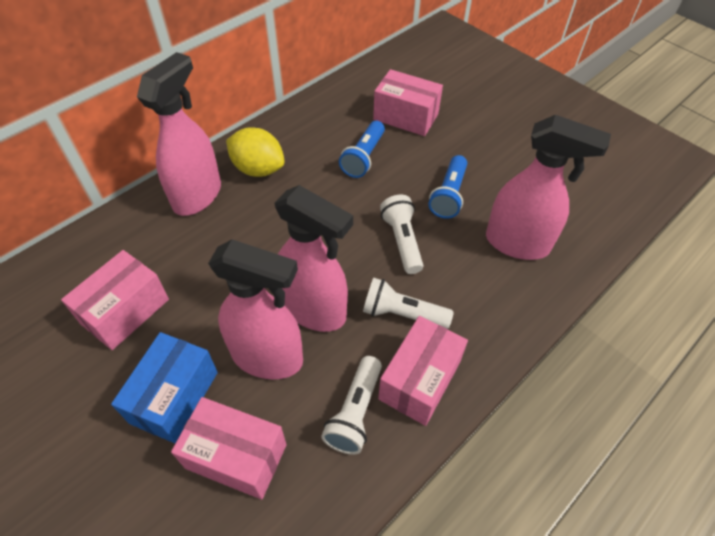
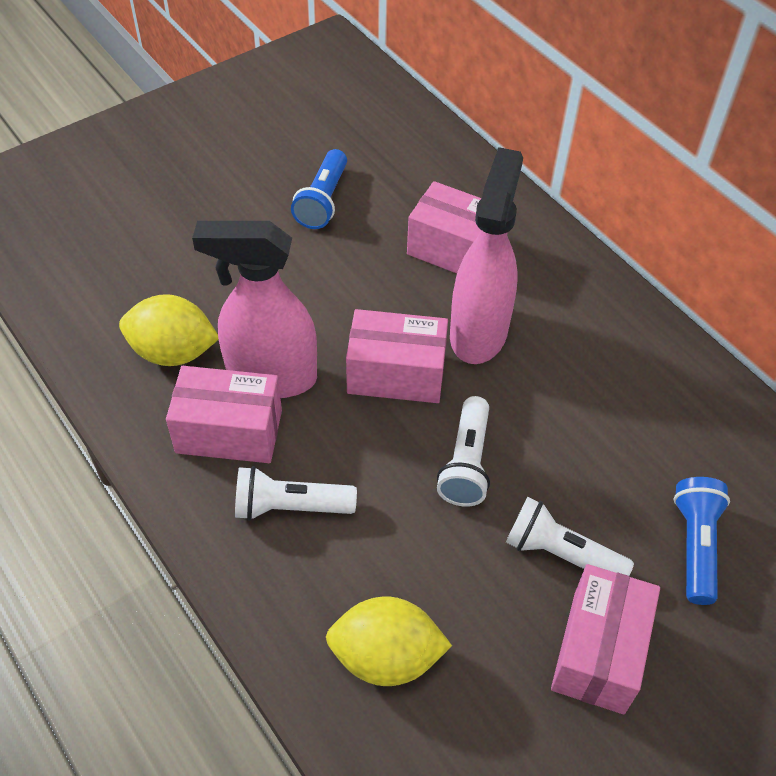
blue box: 1 -> 0
pink spray bottle: 4 -> 2
yellow lemon: 1 -> 2

